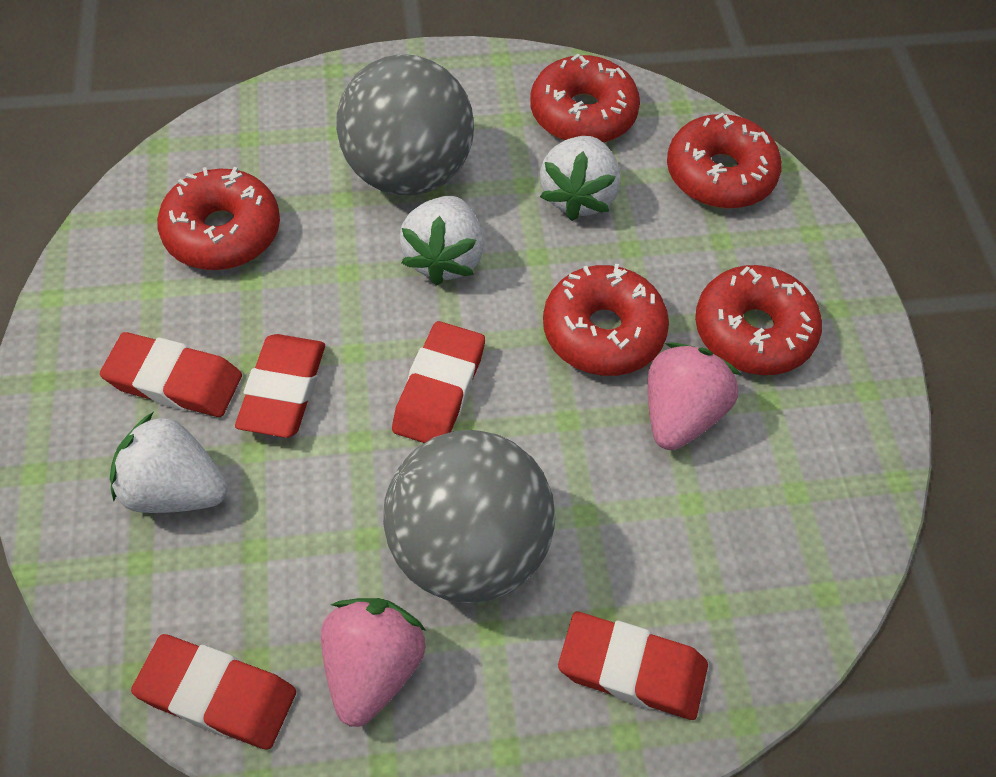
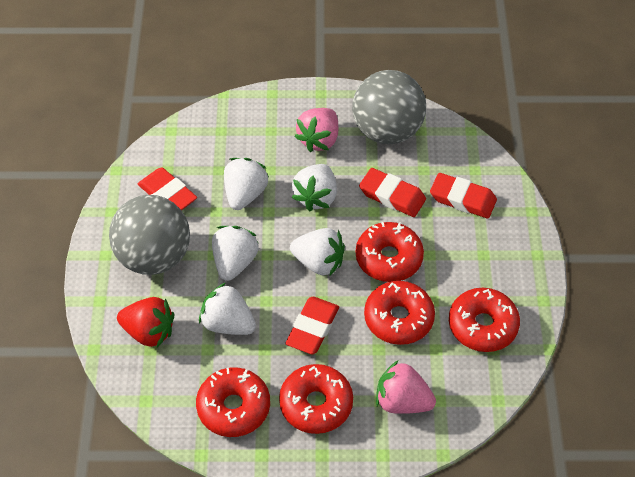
red eraser: 5 -> 4
red strawberry: 0 -> 1
white strawberry: 3 -> 5

